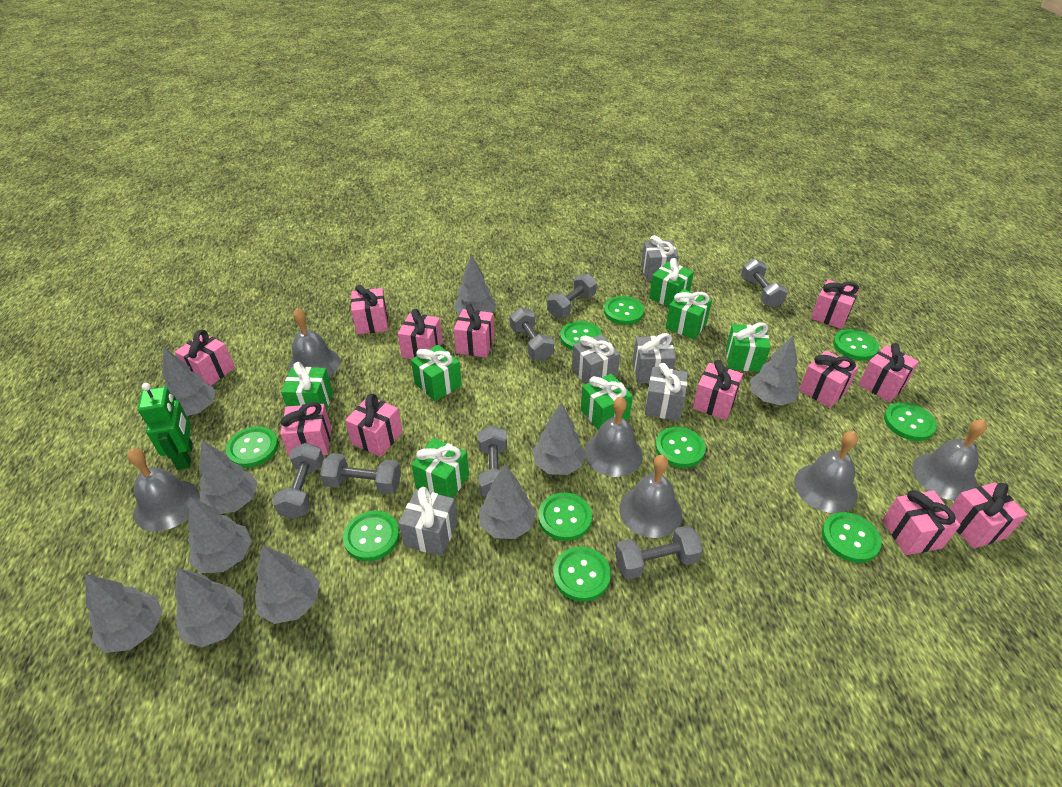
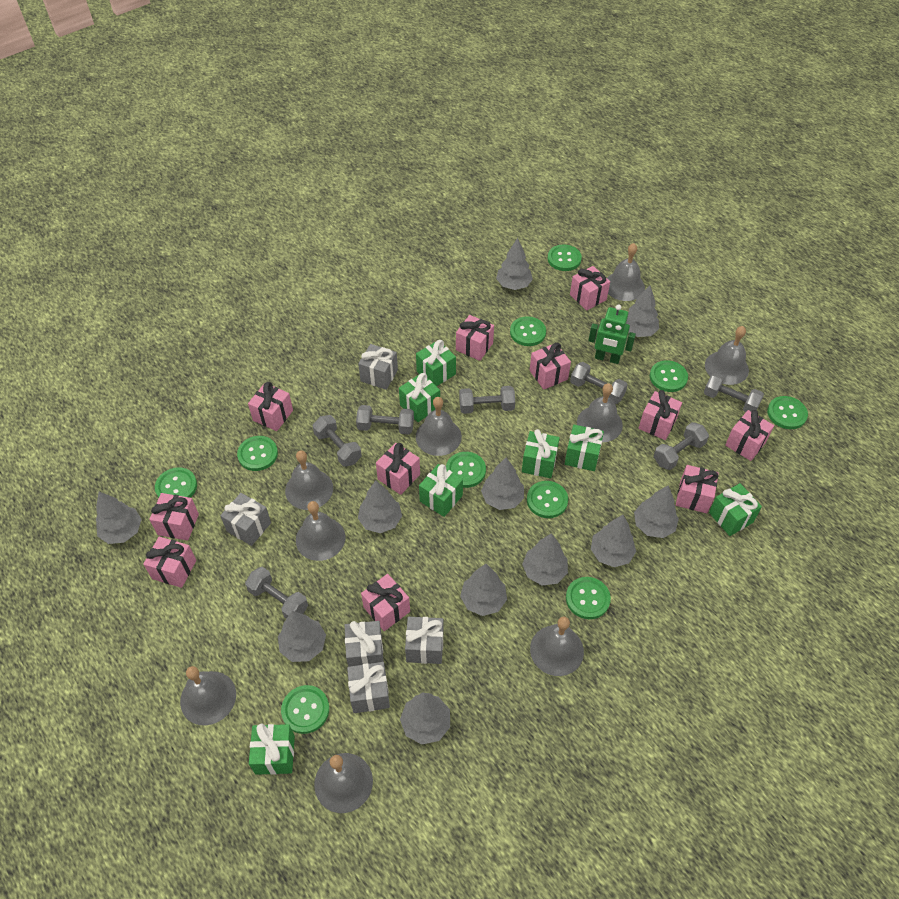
grey bell: 6 -> 9
grey tree: 10 -> 11
pink gift: 12 -> 11

